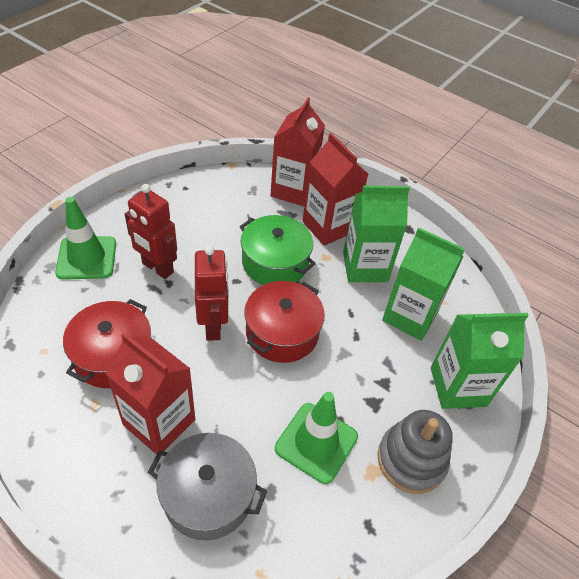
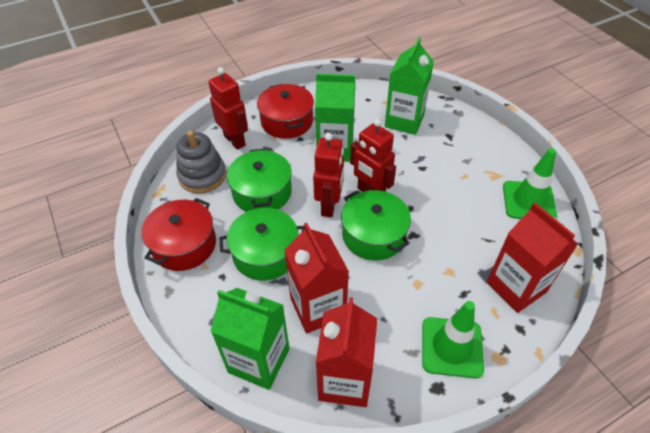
green pot: 1 -> 3
grey pot: 1 -> 0
red robot: 2 -> 3

